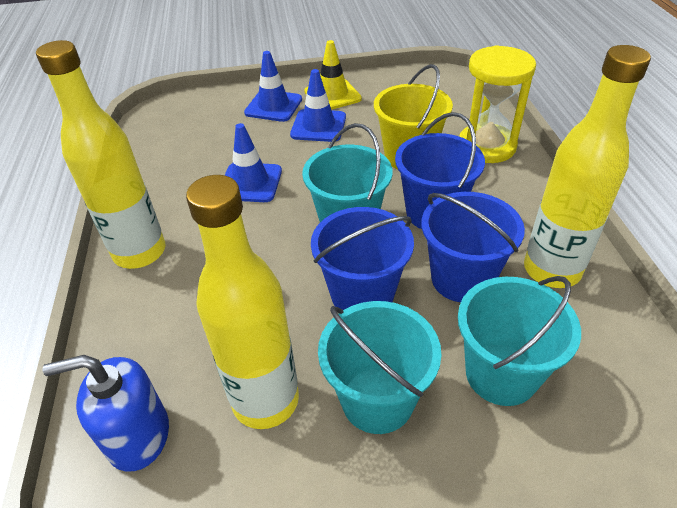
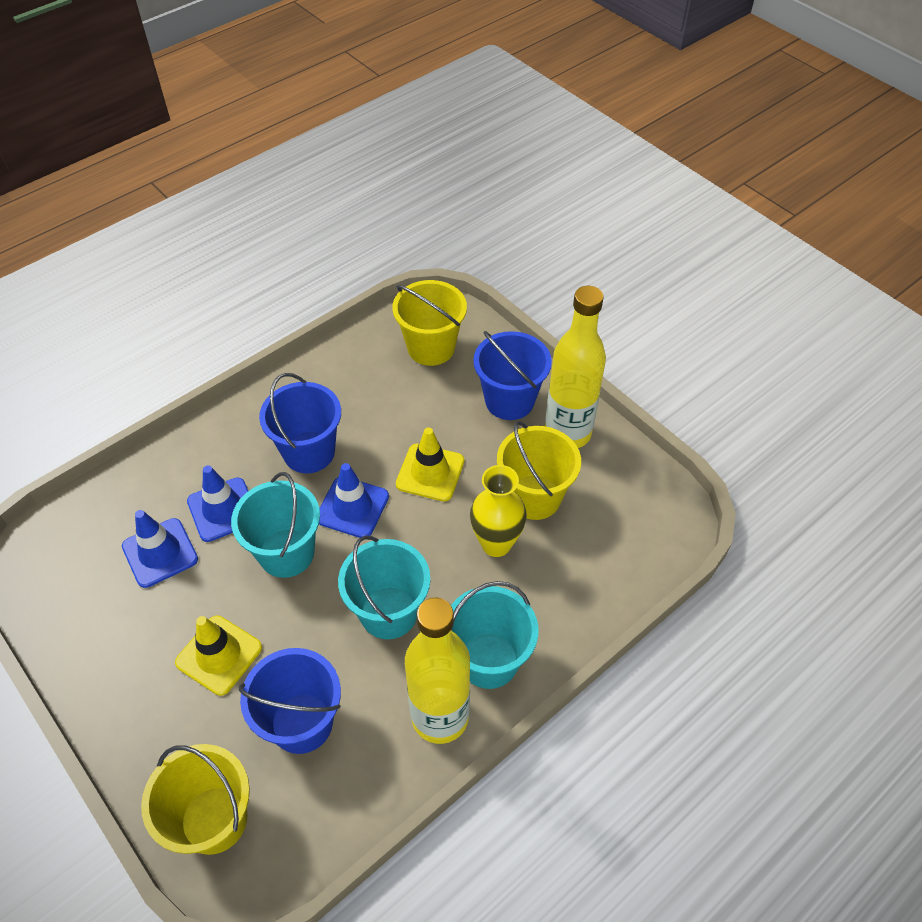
blue soap dispenser: 1 -> 0
yellow bottle: 3 -> 2
yellow bucket: 1 -> 3
yellow hourglass: 1 -> 0
yellow traffic cone: 1 -> 2
yellow vase: 0 -> 1

